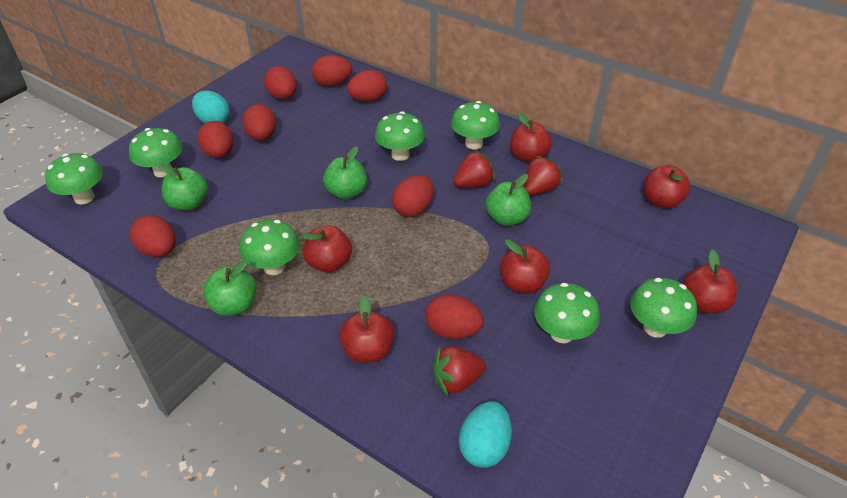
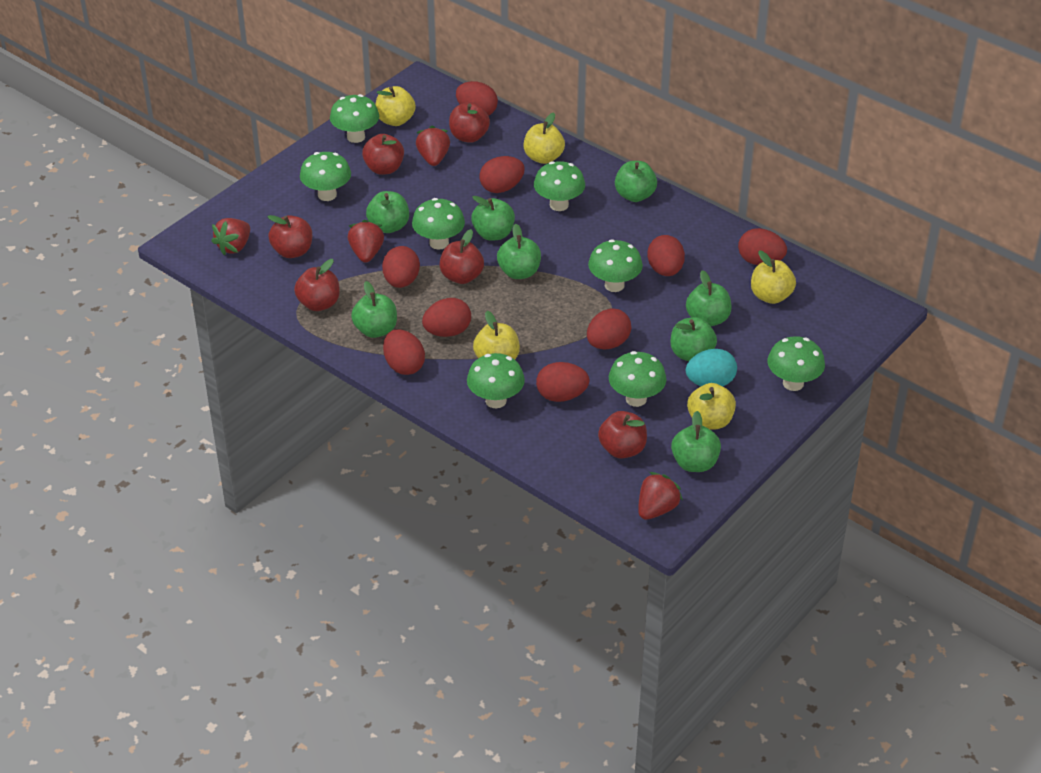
green apple: 4 -> 8
green mushroom: 7 -> 8
red egg: 8 -> 9
red strawberry: 3 -> 4
turquoise egg: 2 -> 1
yellow apple: 0 -> 5

